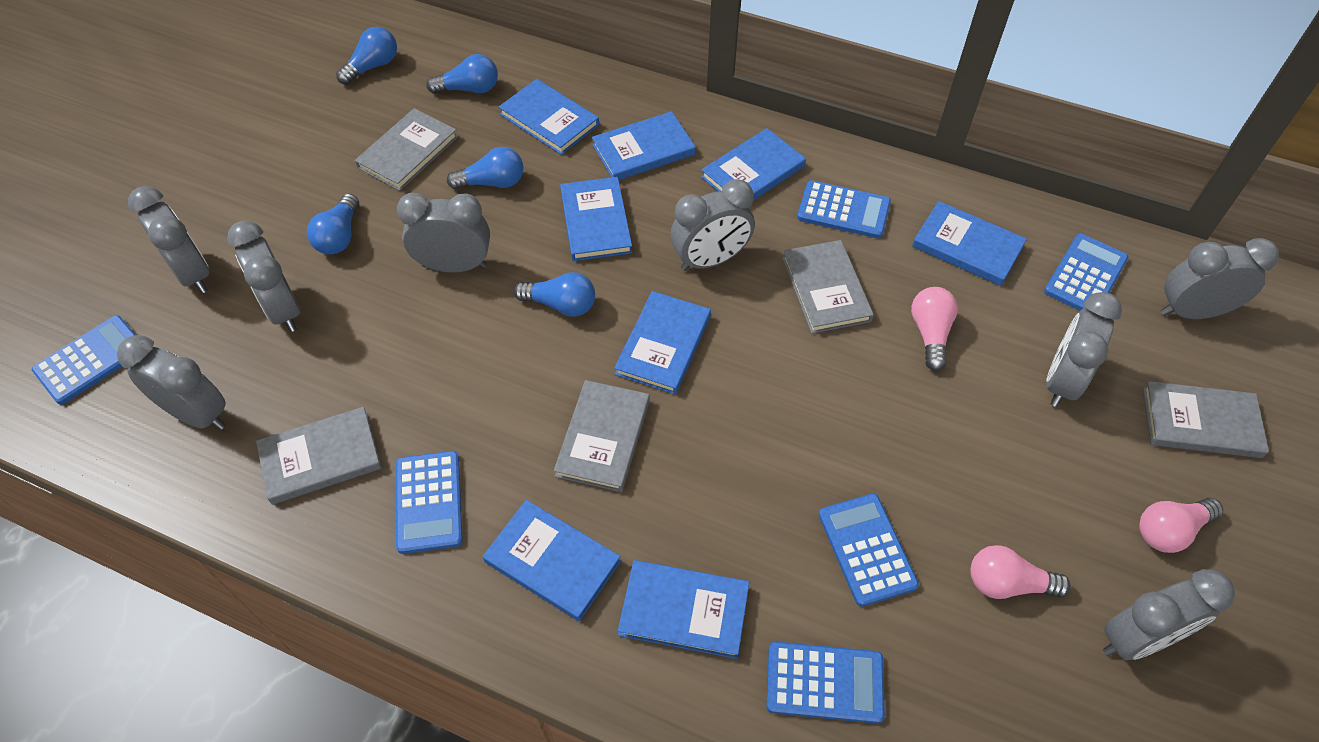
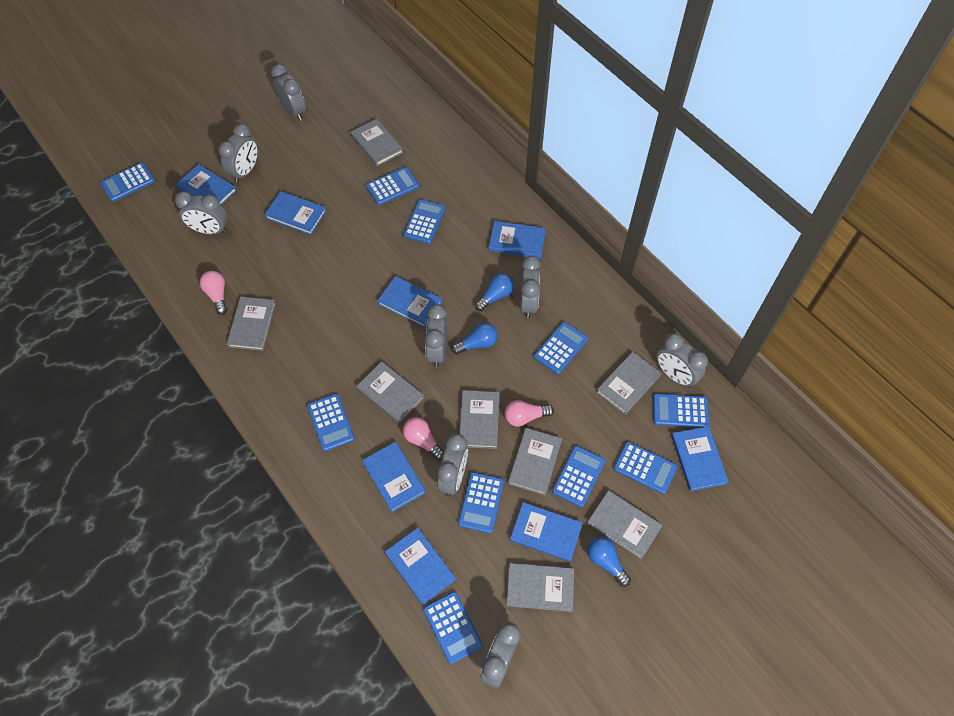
blue calculator: 6 -> 10
blue light bulb: 5 -> 3
grey book: 5 -> 8

